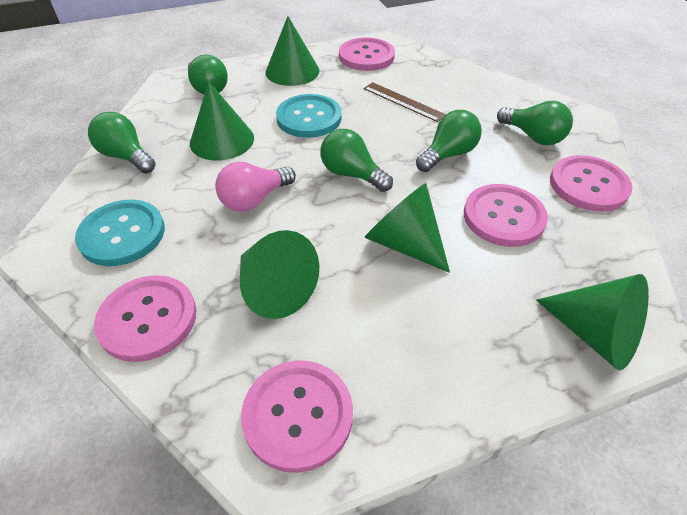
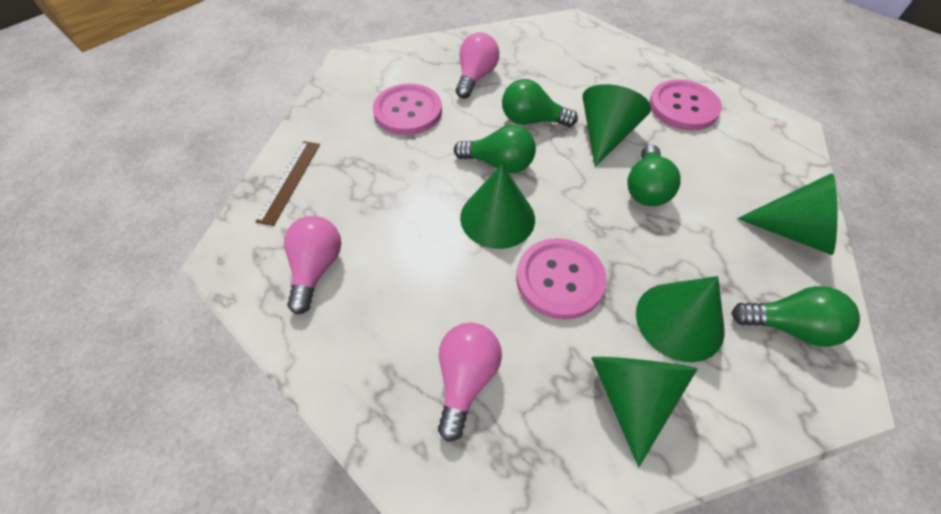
green light bulb: 5 -> 4
pink button: 5 -> 3
pink light bulb: 1 -> 3
turquoise button: 2 -> 0

